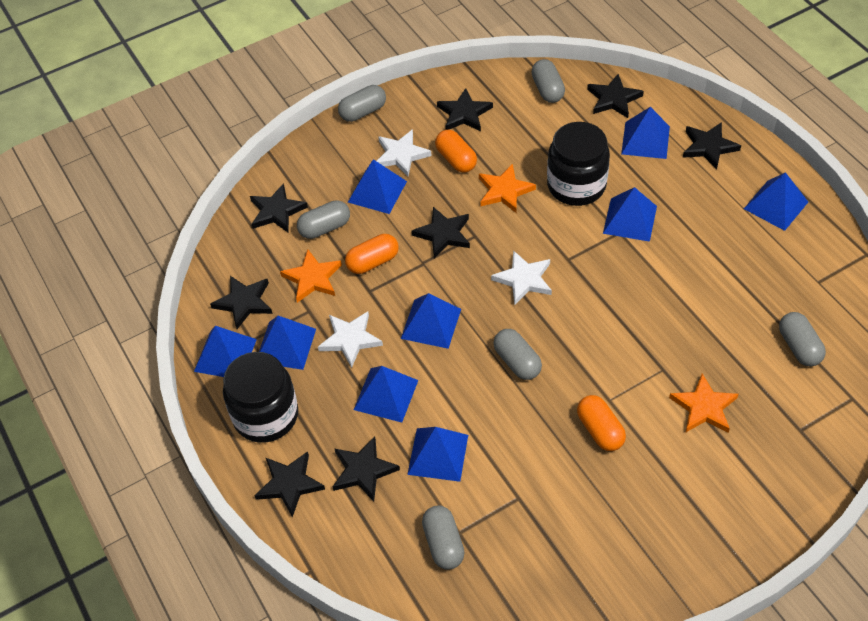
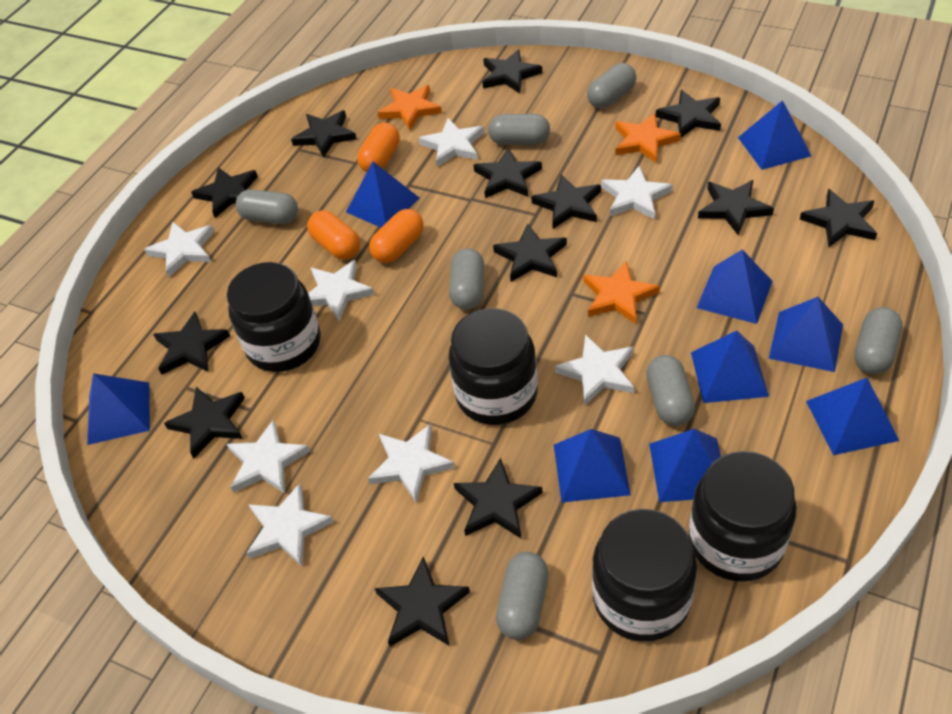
black jar: 2 -> 4
black star: 8 -> 13
grey capsule: 6 -> 7
white star: 3 -> 8

